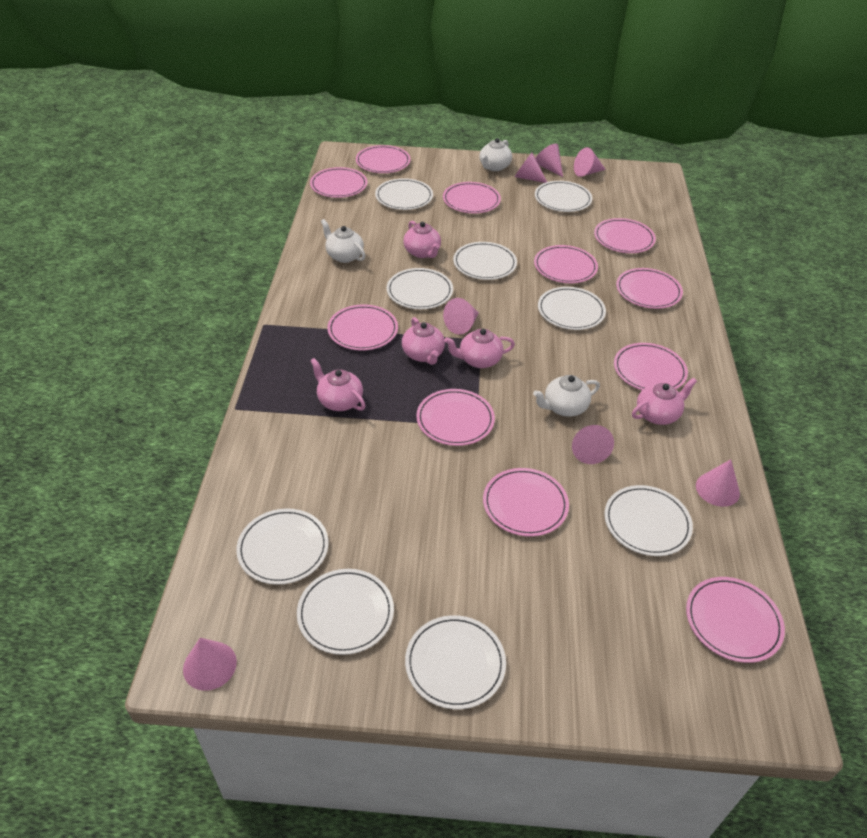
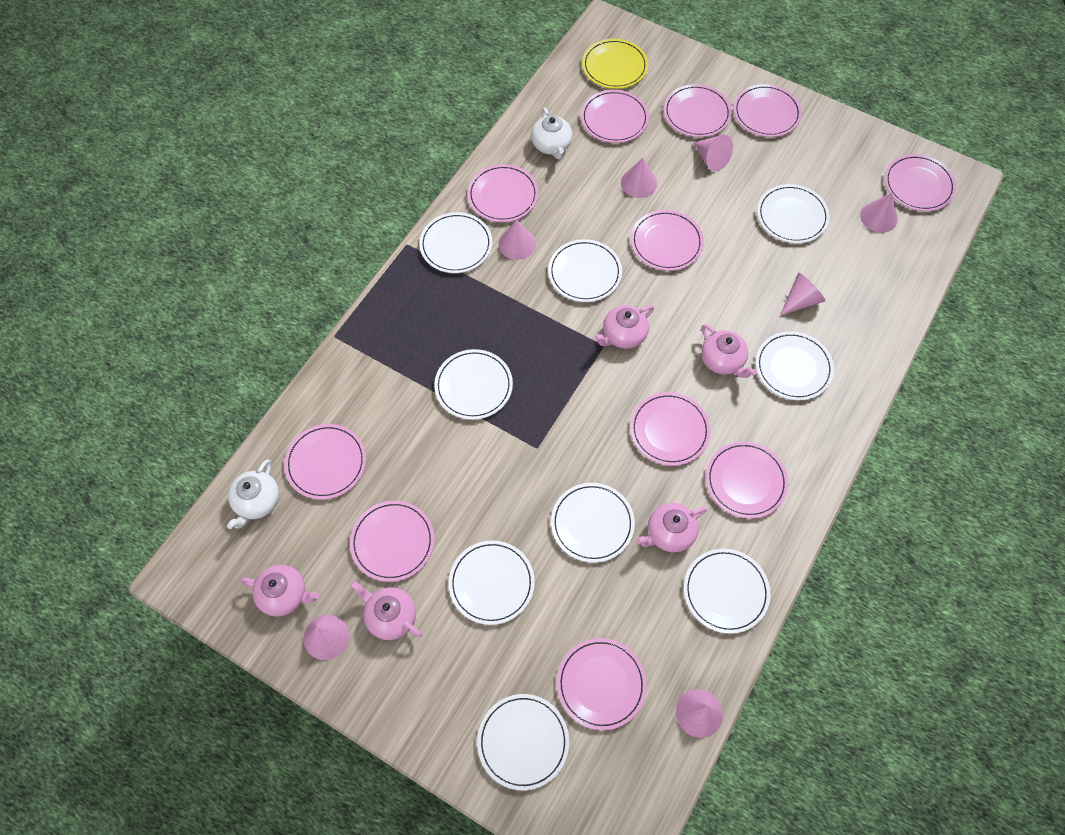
white teapot: 3 -> 2
yellow plate: 0 -> 1

